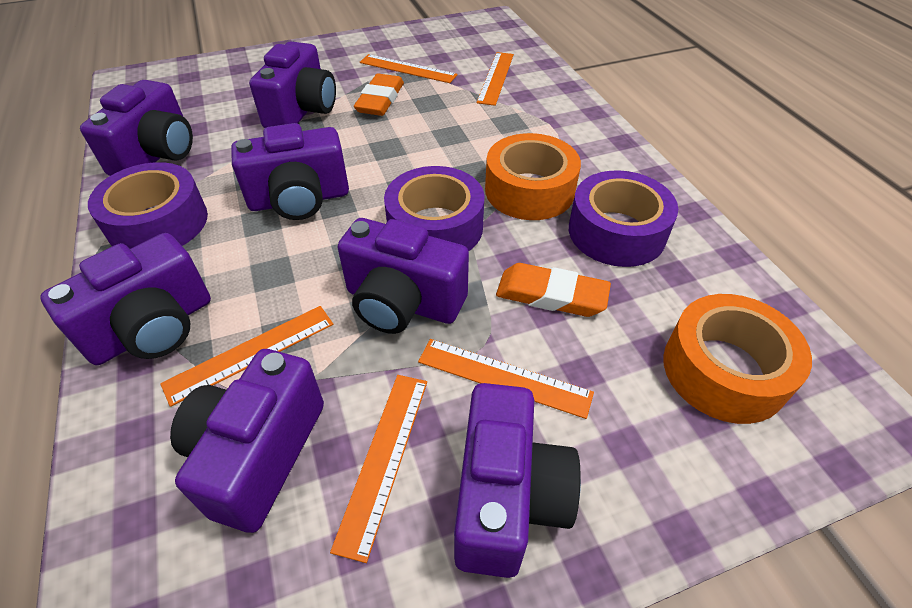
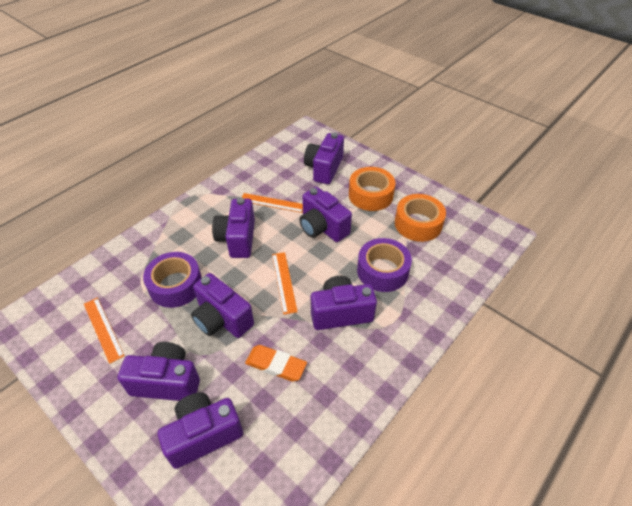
orange eraser: 2 -> 1
orange ruler: 5 -> 3
purple tape: 3 -> 2

